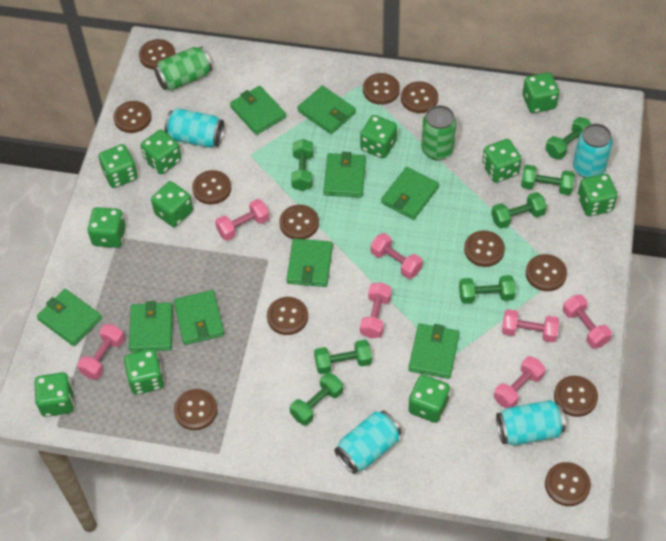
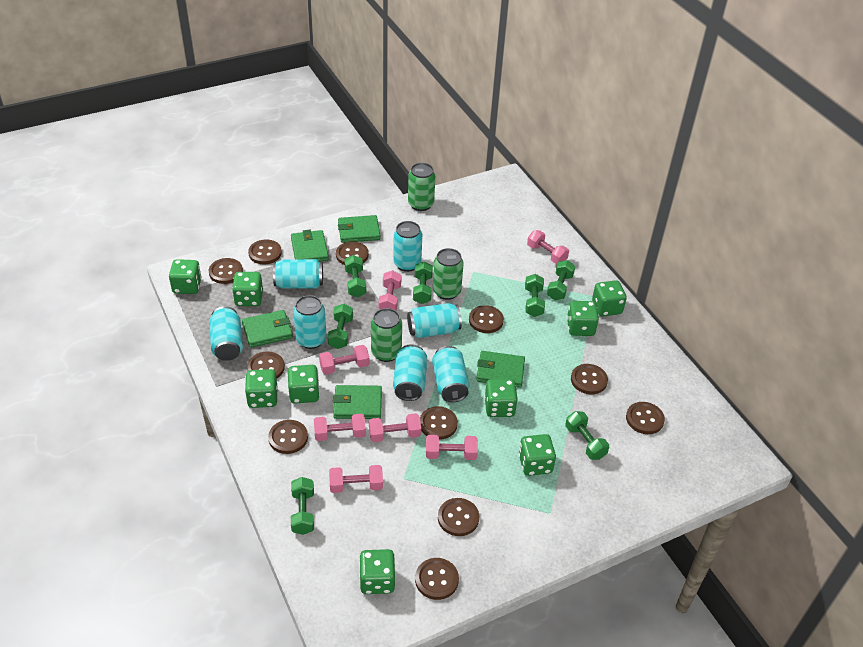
brown button: 12 -> 11
green can: 2 -> 3
green dice: 11 -> 9
green wallet: 9 -> 5
turquoise can: 4 -> 7

